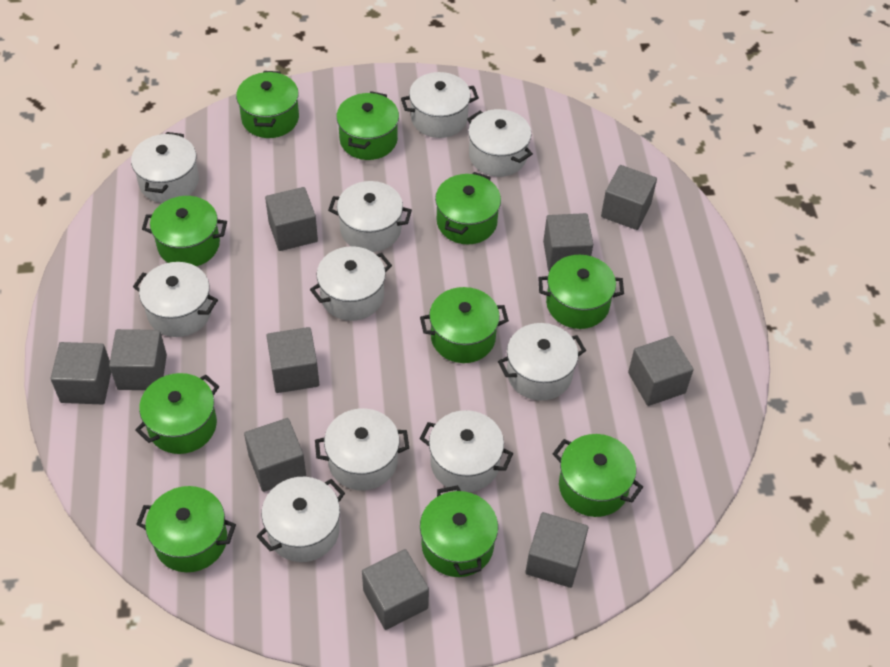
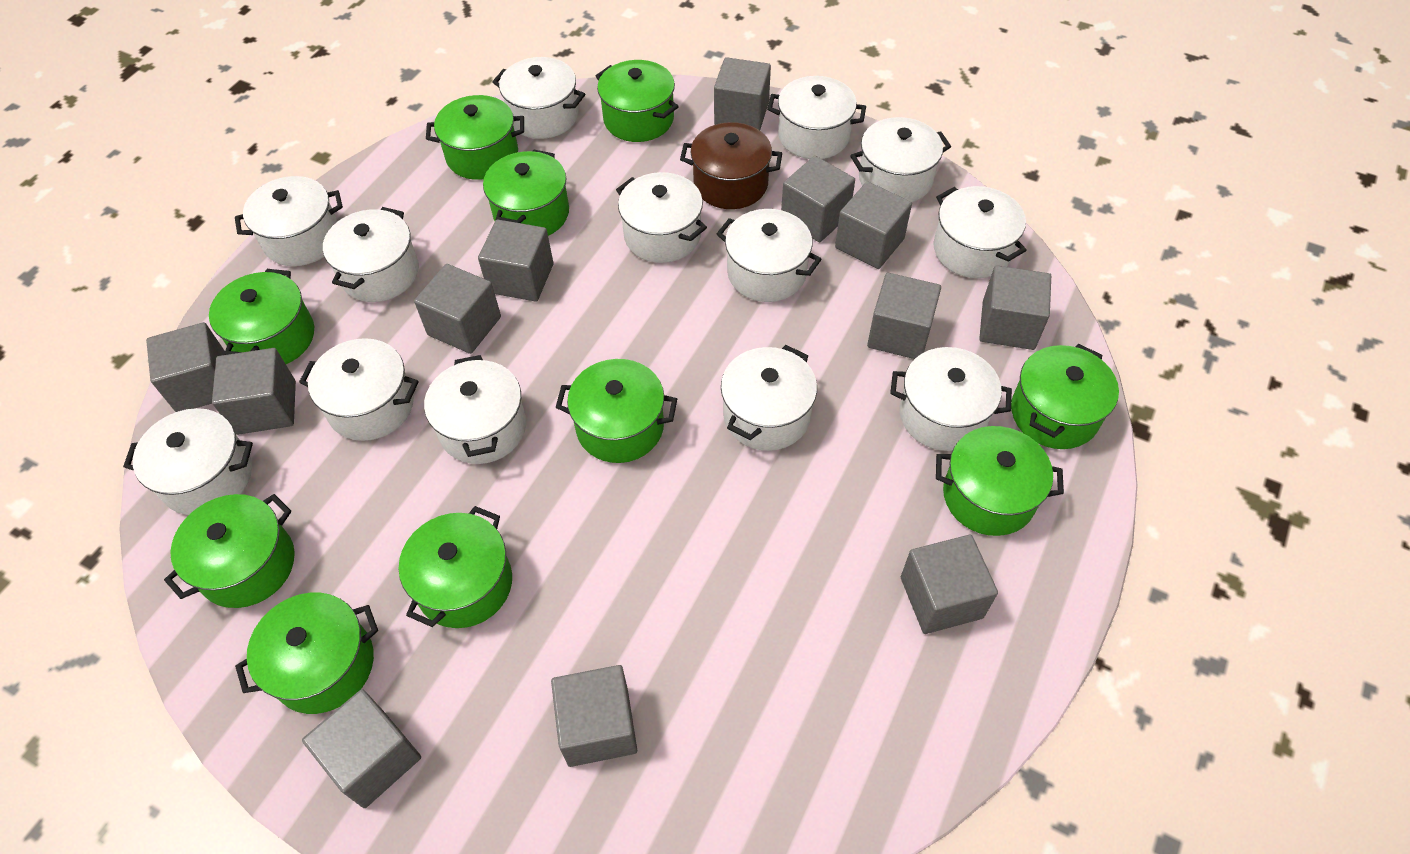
brown pot: 0 -> 1
grey cube: 10 -> 12
white pot: 10 -> 13

